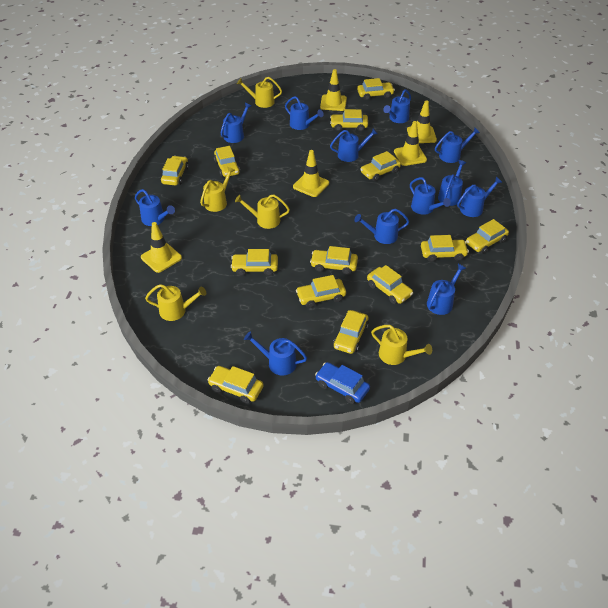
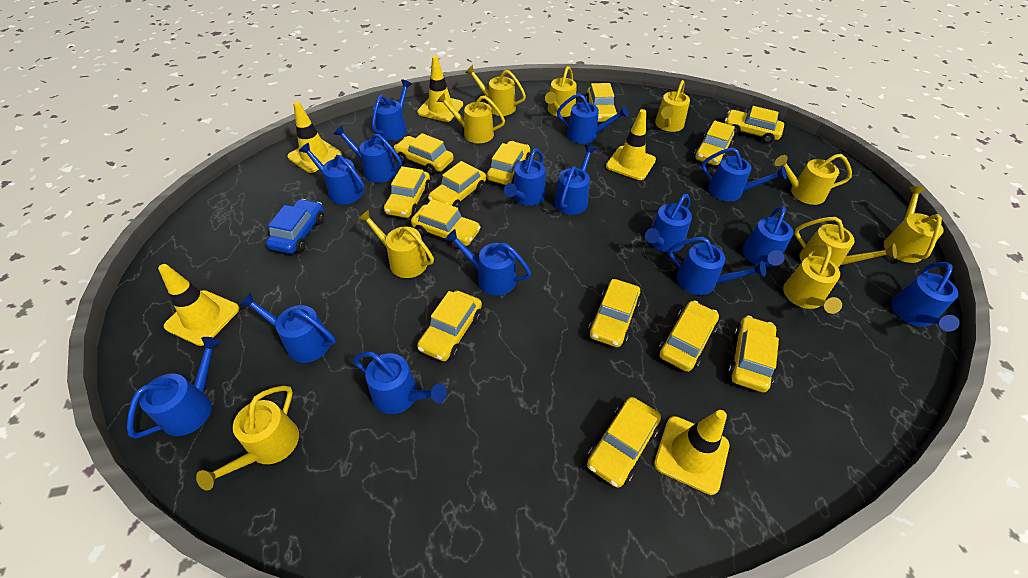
blue watering can: 12 -> 15
yellow watering can: 5 -> 10

